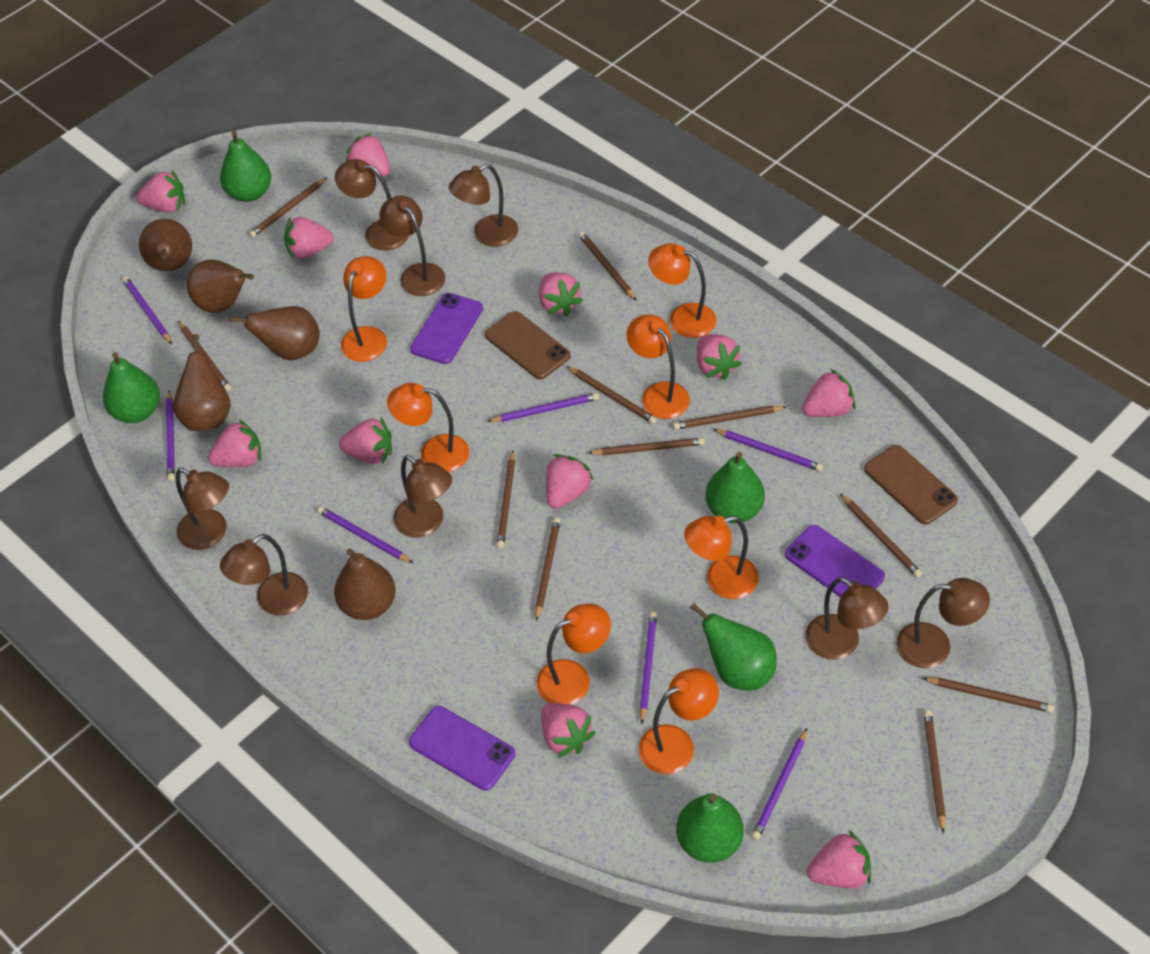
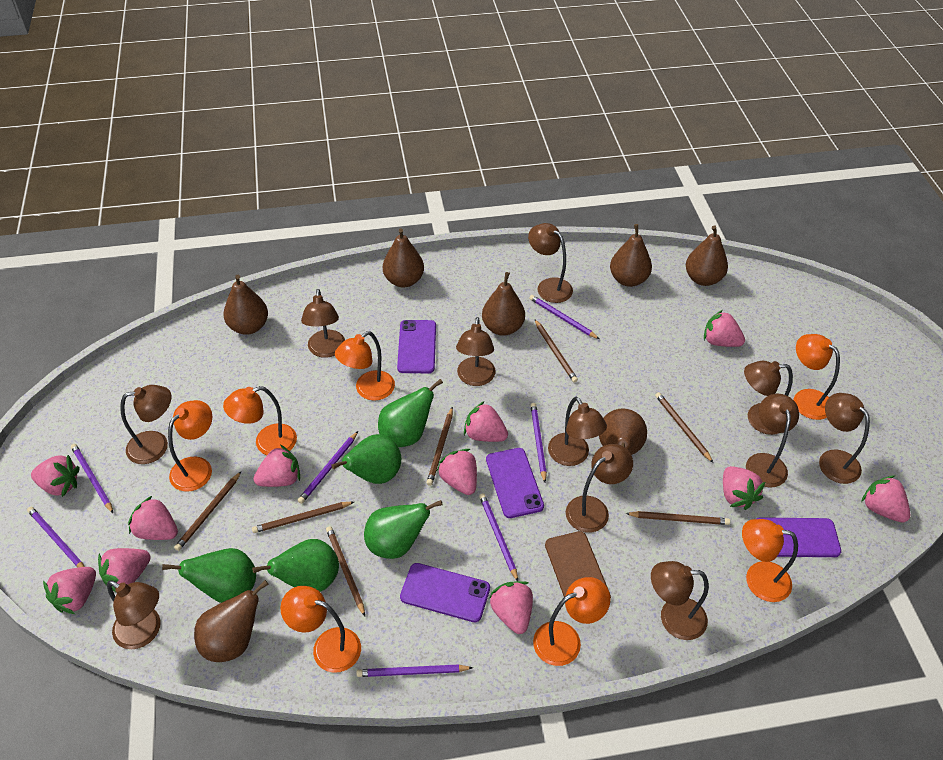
brown lamp: 8 -> 11
brown pear: 5 -> 7
brown pencil: 11 -> 7
brown phone: 2 -> 1
purple phone: 3 -> 4

